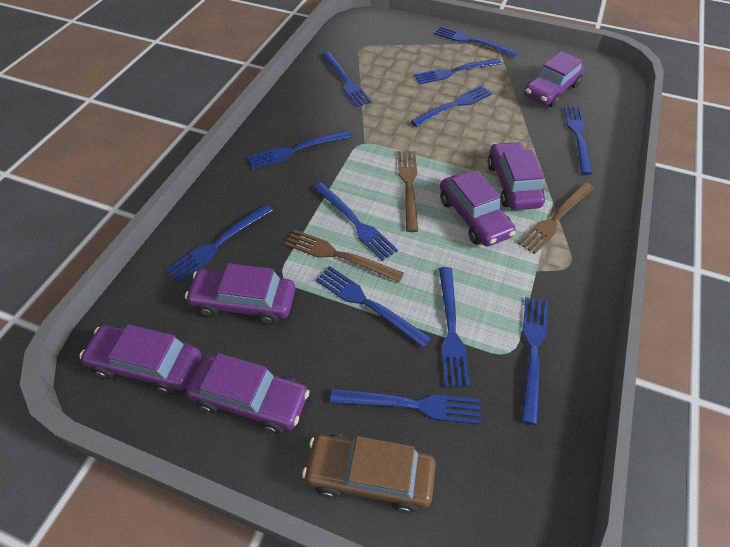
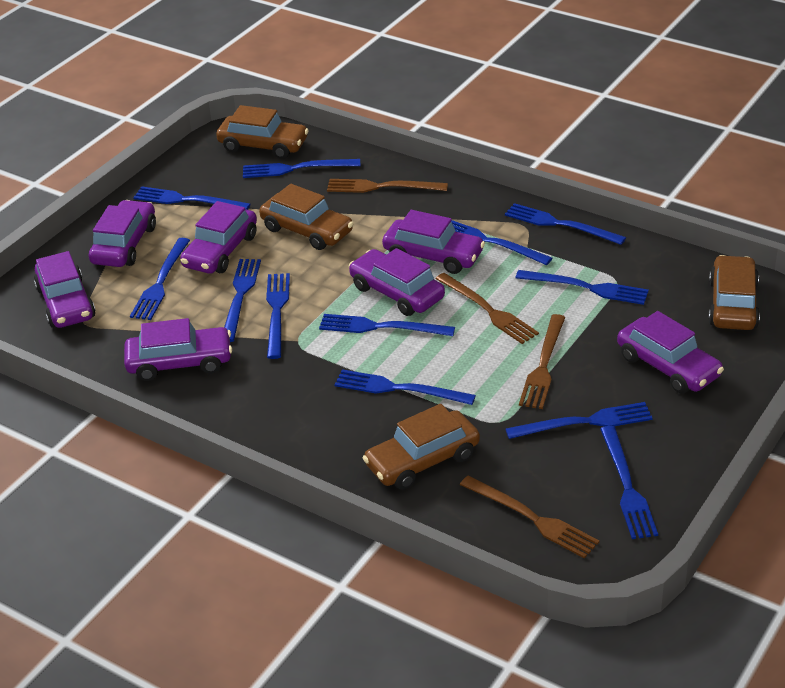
brown car: 1 -> 4
brown fork: 3 -> 4
purple car: 6 -> 7

